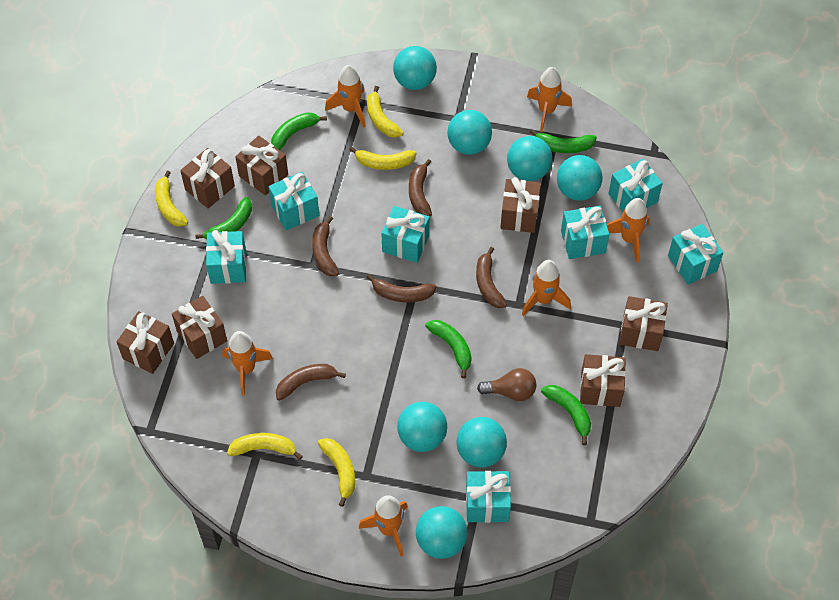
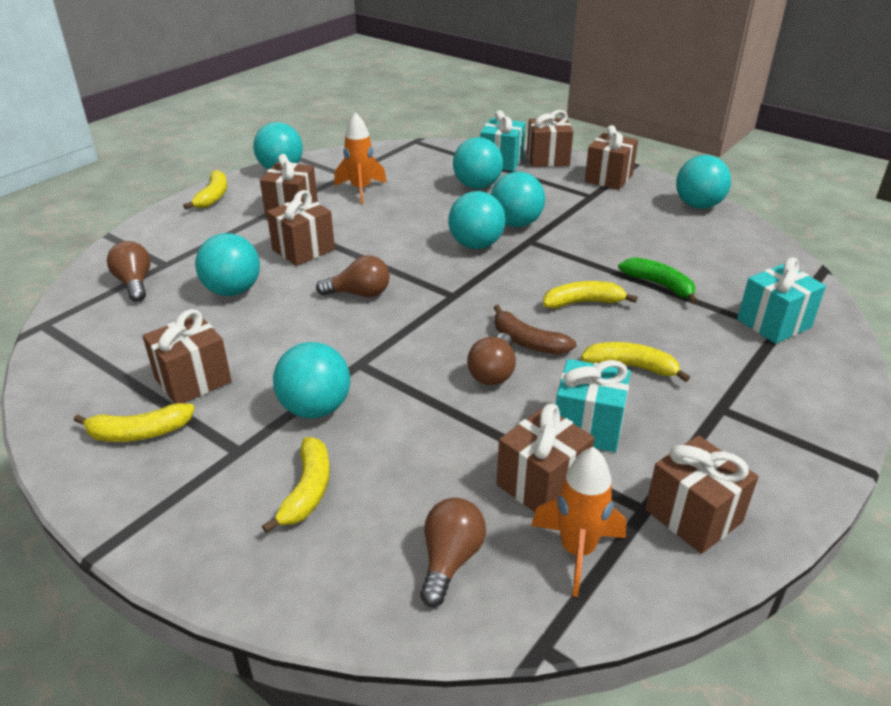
brown banana: 5 -> 1
brown light bulb: 1 -> 4
green banana: 5 -> 1
orange rocket: 6 -> 2
turquoise gift: 7 -> 3

